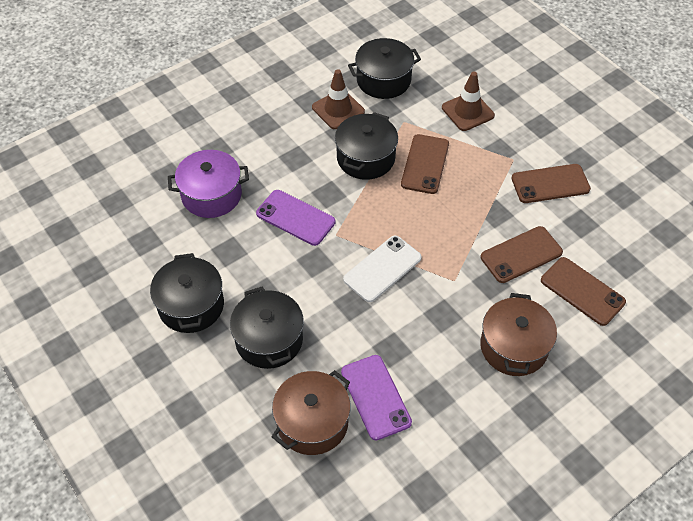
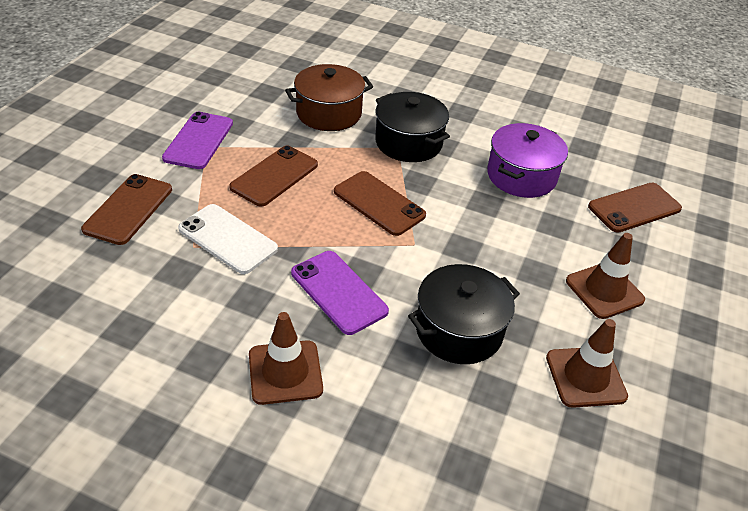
black pot: 4 -> 2
brown pot: 2 -> 1
brown traffic cone: 2 -> 3

